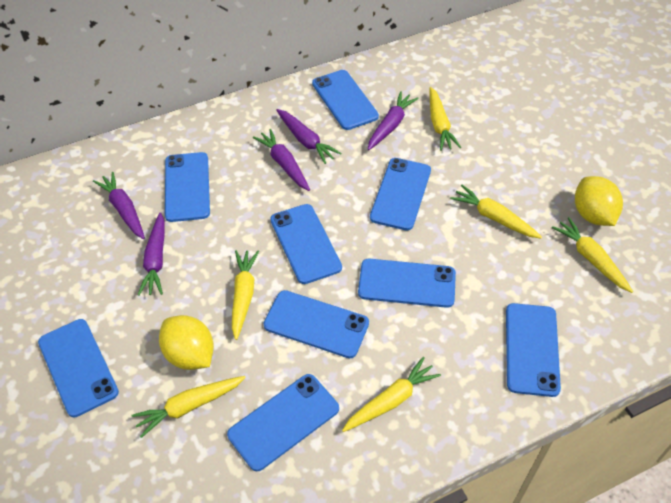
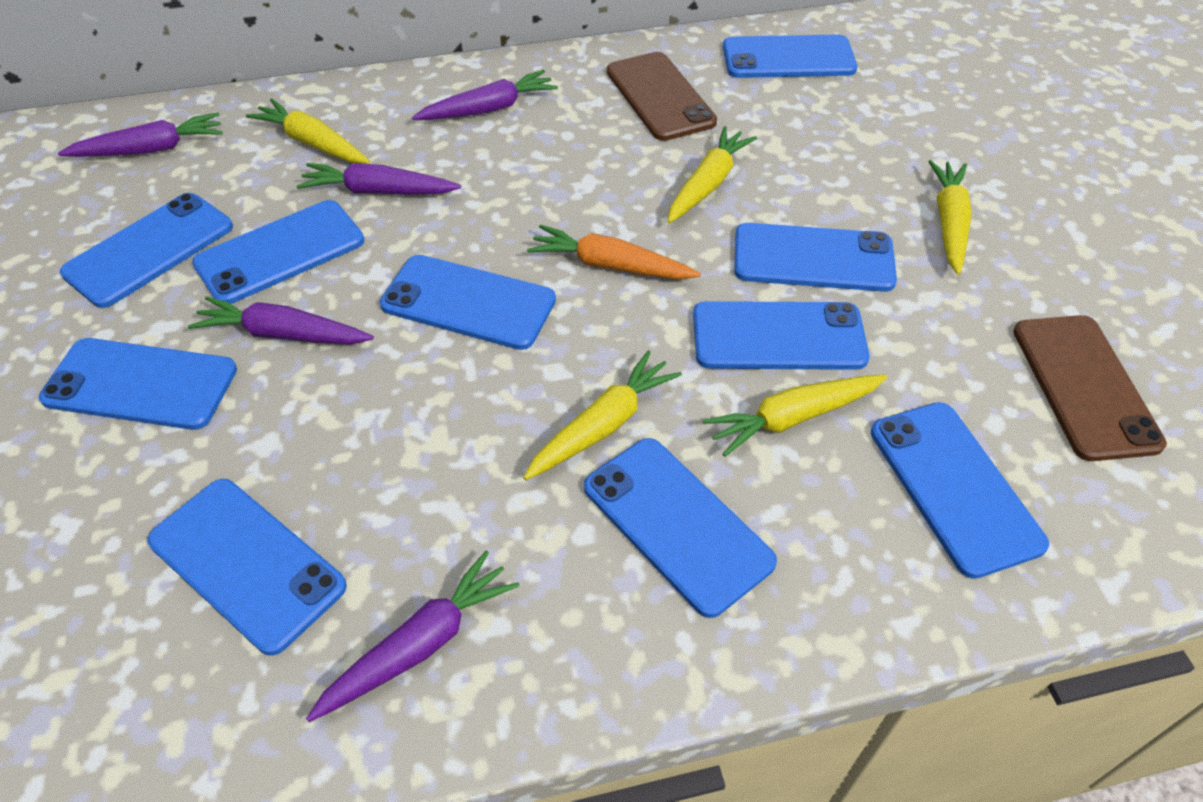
blue phone: 9 -> 10
brown phone: 0 -> 2
orange carrot: 0 -> 1
yellow carrot: 6 -> 5
yellow lemon: 2 -> 0

